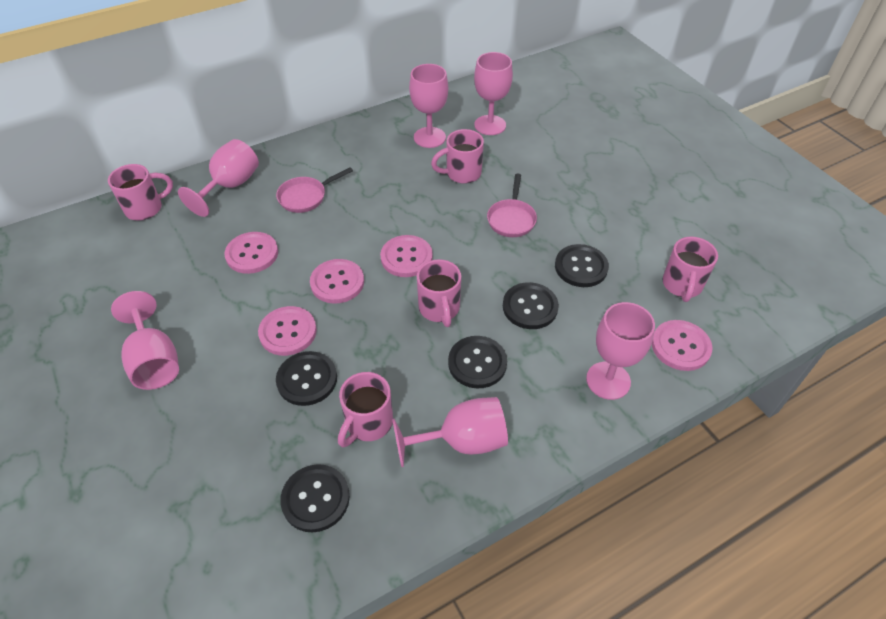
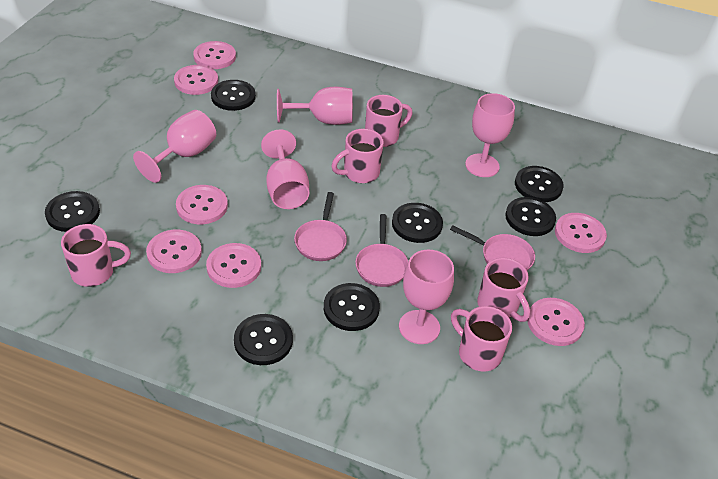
black button: 5 -> 7
pink button: 5 -> 7
pink goblet: 6 -> 5
pink pan: 2 -> 3

